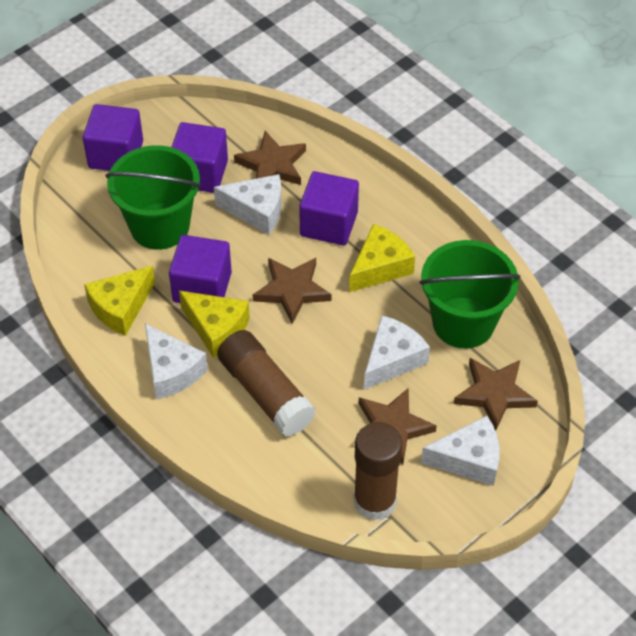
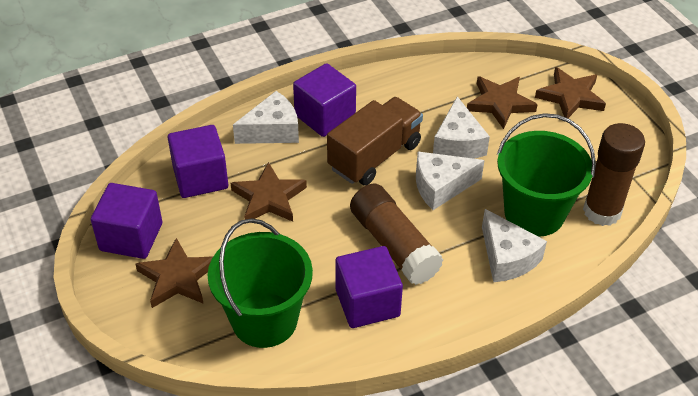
brown truck: 0 -> 1
yellow cheese: 3 -> 0

